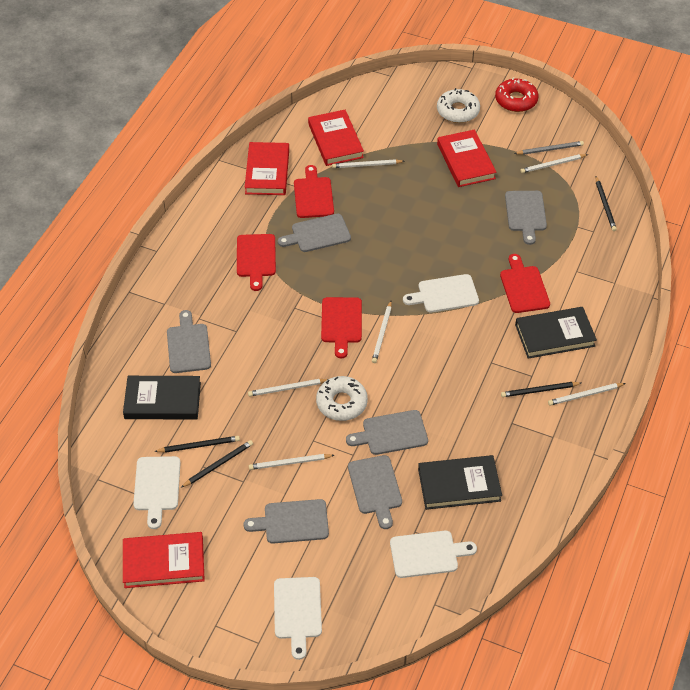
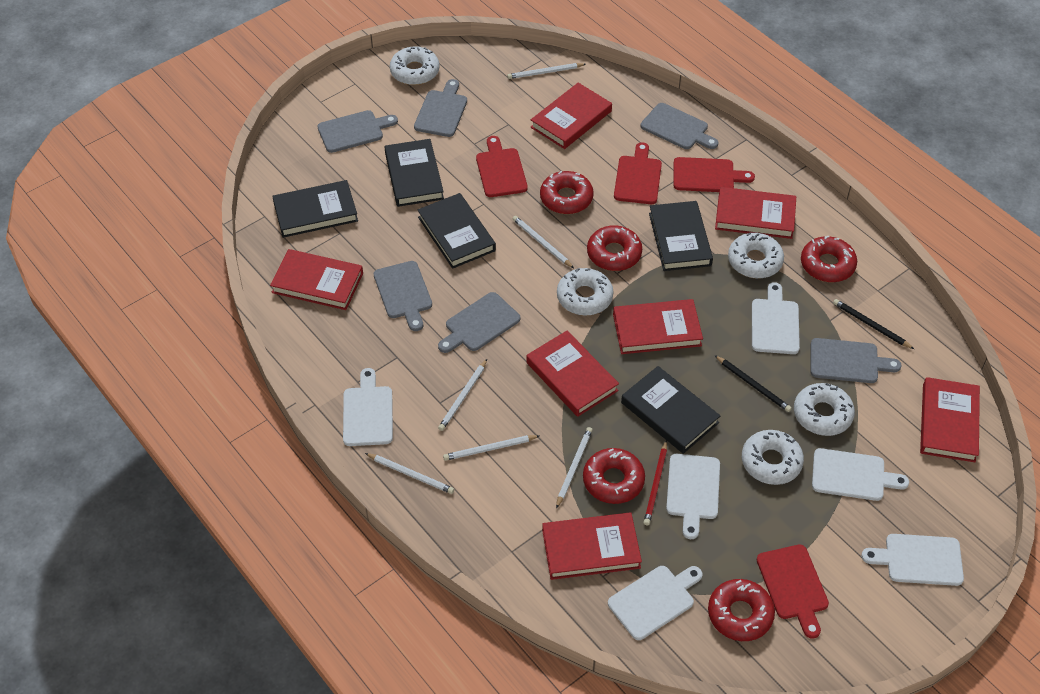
black book: 3 -> 5
black pencil: 4 -> 2
grey pencil: 1 -> 0
red book: 4 -> 7
red donut: 1 -> 5
red pencil: 0 -> 1
white cutting board: 4 -> 6
white donut: 2 -> 5

